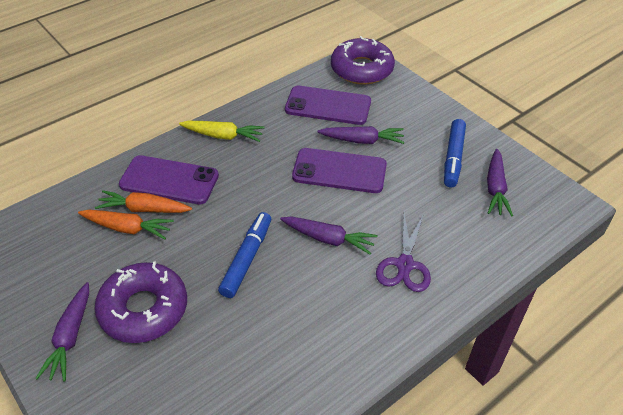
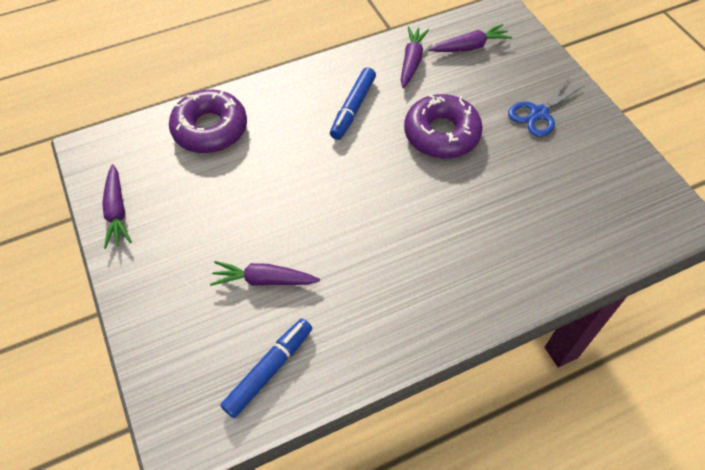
blue scissors: 0 -> 1
orange carrot: 2 -> 0
purple phone: 3 -> 0
purple scissors: 1 -> 0
yellow carrot: 1 -> 0

